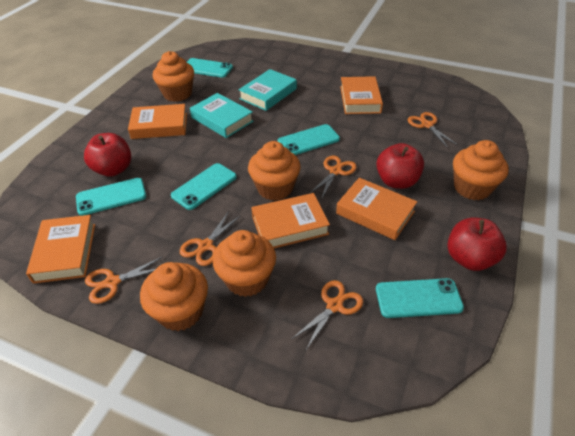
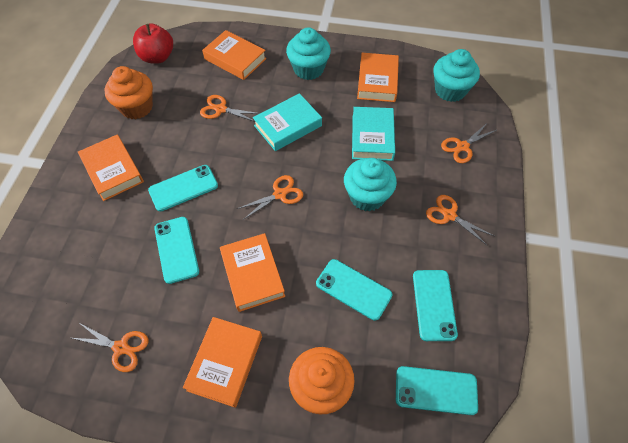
orange cupcake: 5 -> 2
red apple: 3 -> 1
turquoise cupcake: 0 -> 3

